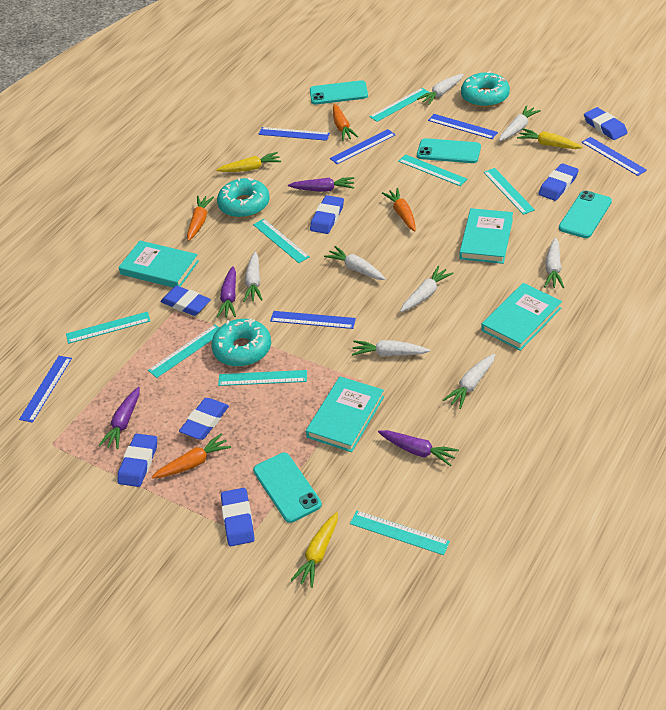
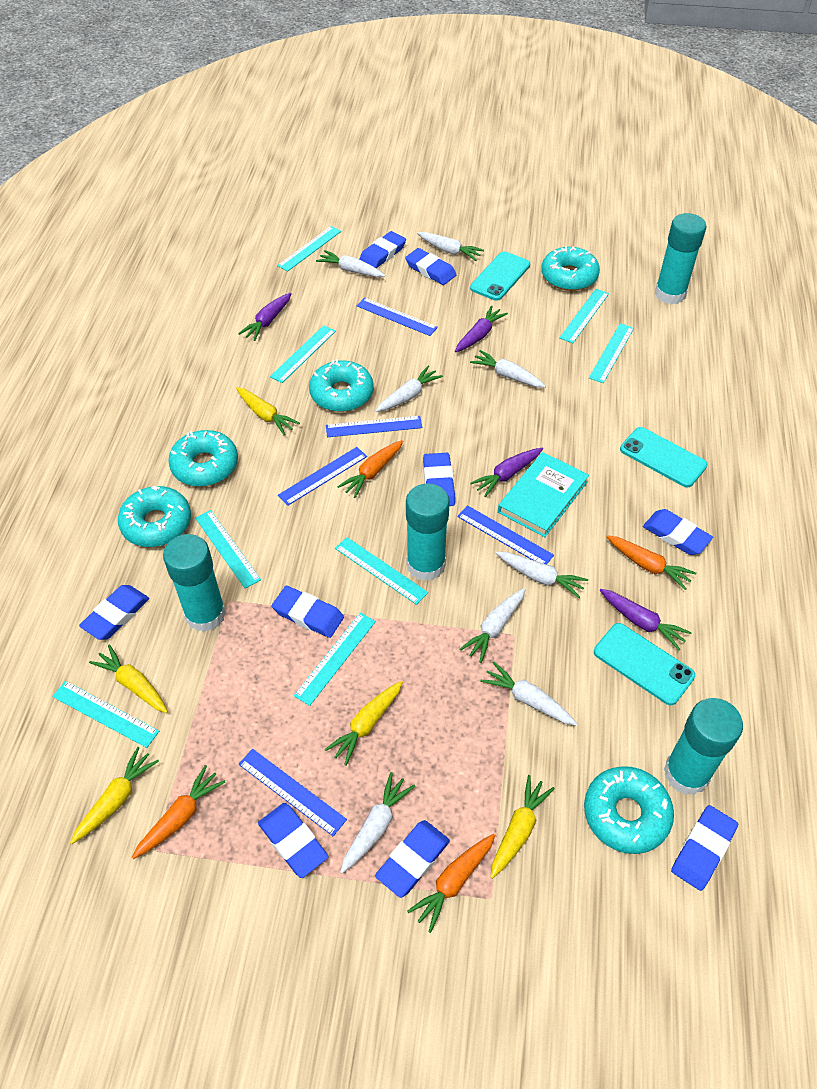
blue eraser: 7 -> 9
blue ruler: 6 -> 5
turquoise book: 4 -> 1
turquoise donut: 3 -> 5
turquoise glue stick: 0 -> 4
turquoise phone: 4 -> 3
yellow carrot: 3 -> 5

